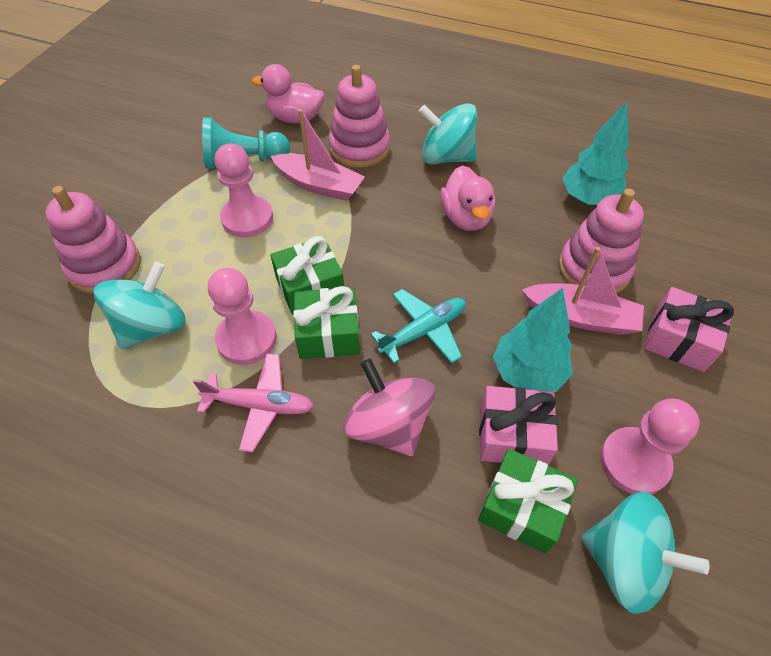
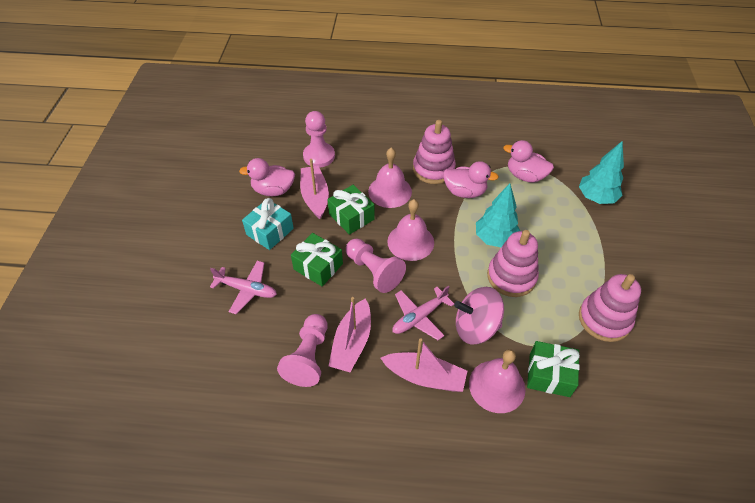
pink bell: 0 -> 3
pink boat: 2 -> 3
pink duck: 2 -> 3
pink gift: 2 -> 0
pink plane: 1 -> 2
turquoise gift: 0 -> 1
turquoise pawn: 1 -> 0
turquoise plane: 1 -> 0
turquoise spinning top: 3 -> 0

